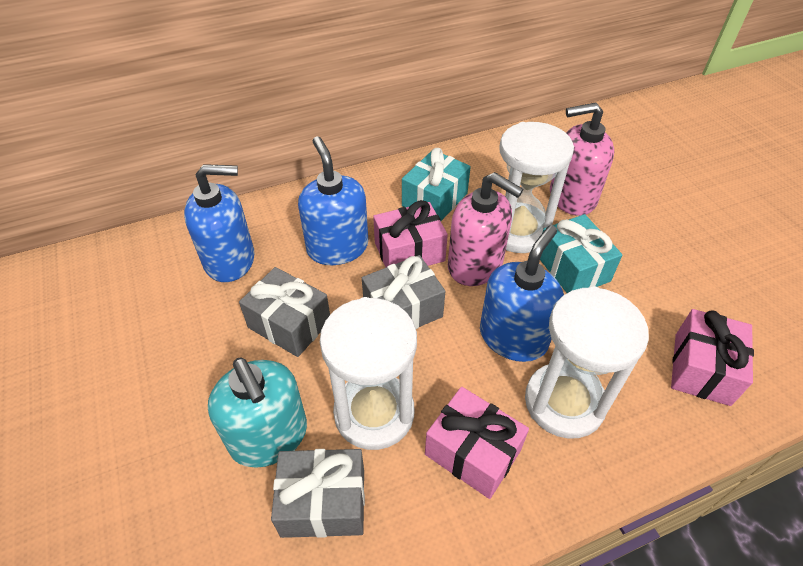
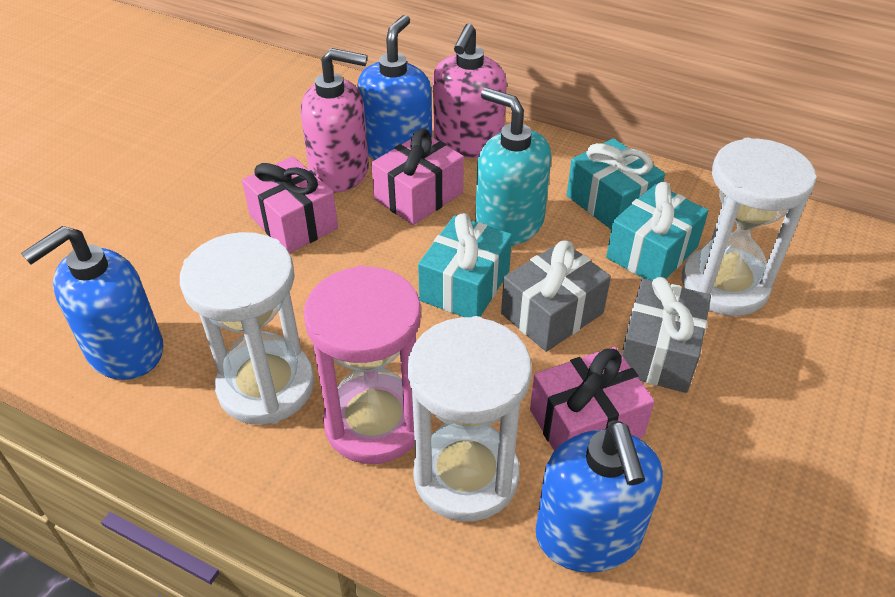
grey gift: 3 -> 2
pink hourglass: 0 -> 1
turquoise gift: 2 -> 3

